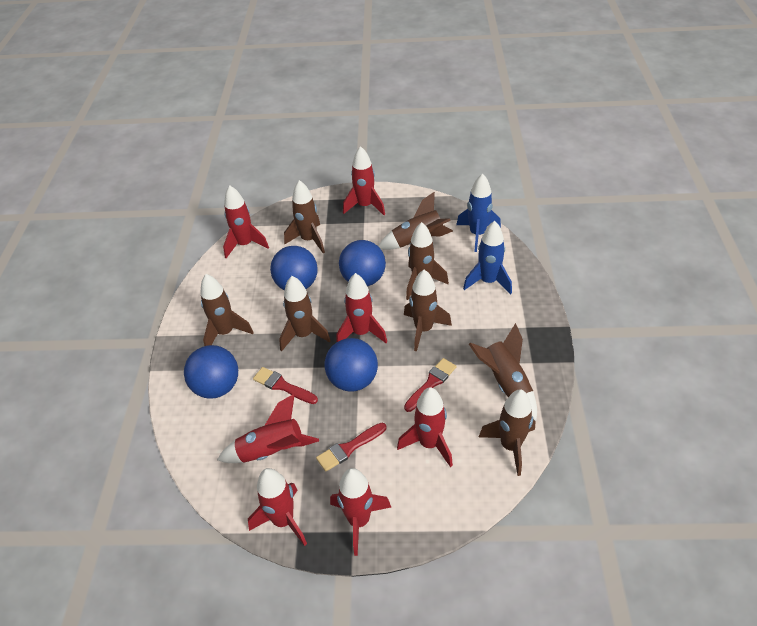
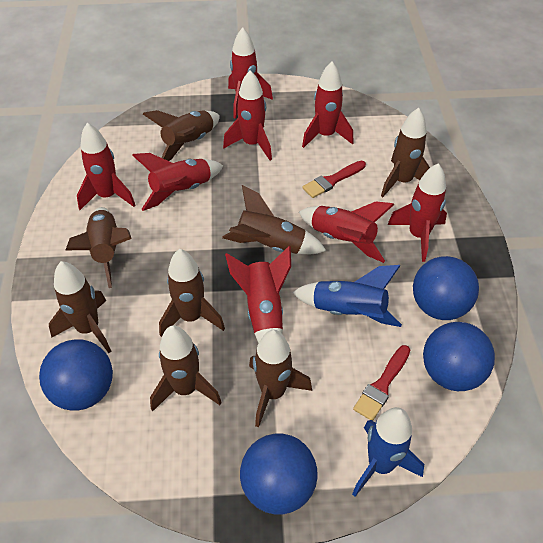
red brush: 3 -> 2
red rocket: 7 -> 8

